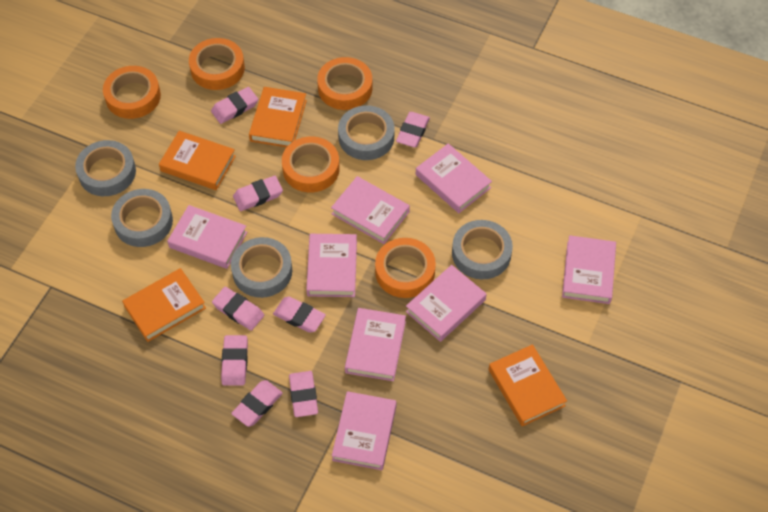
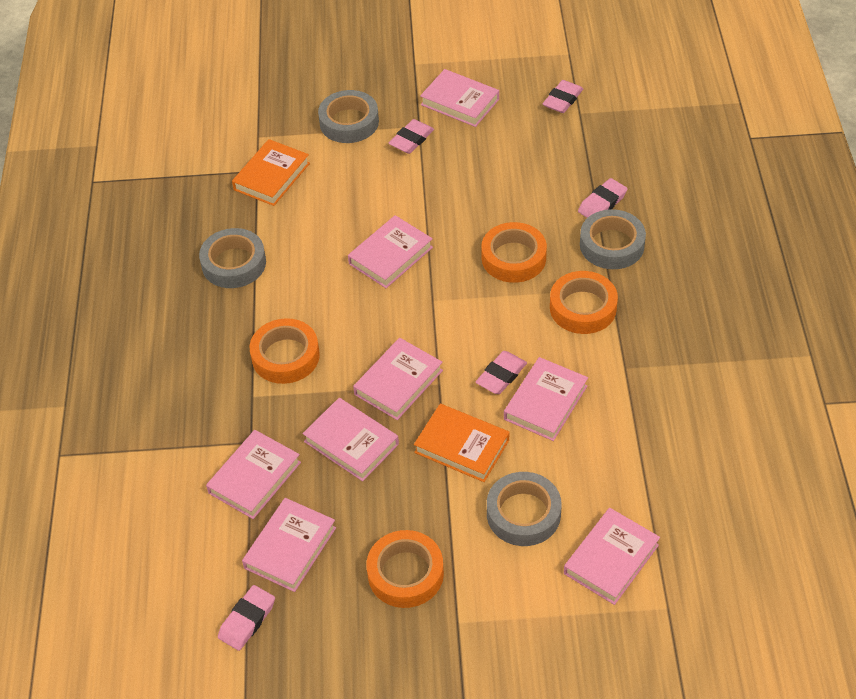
grey tape: 5 -> 4
orange book: 4 -> 2
orange tape: 5 -> 4
pink eraser: 8 -> 5

